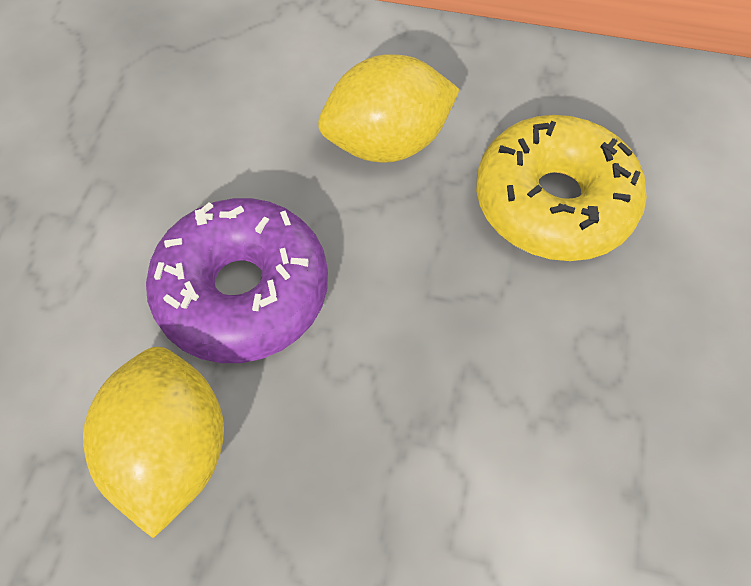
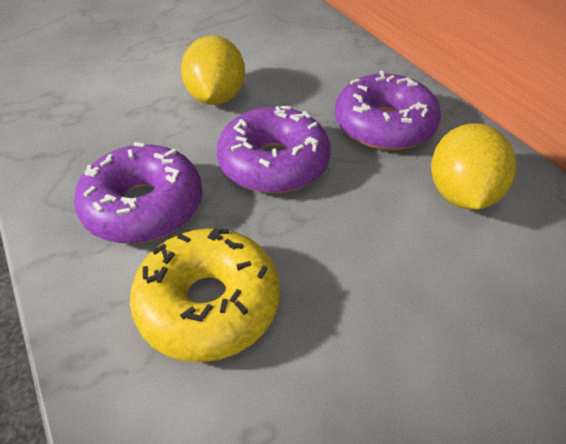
purple donut: 1 -> 3

